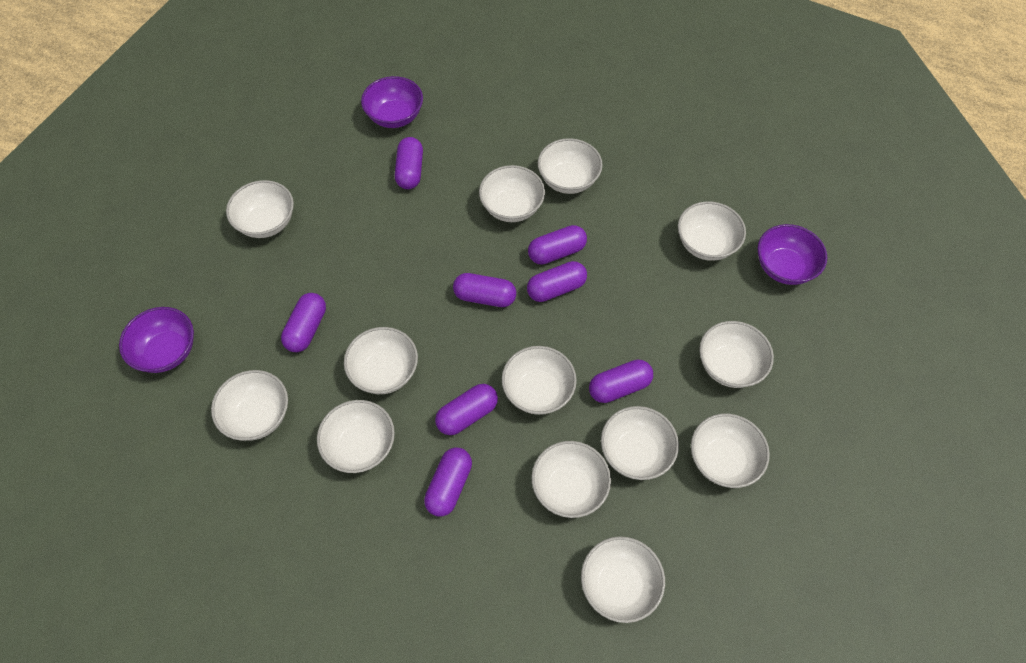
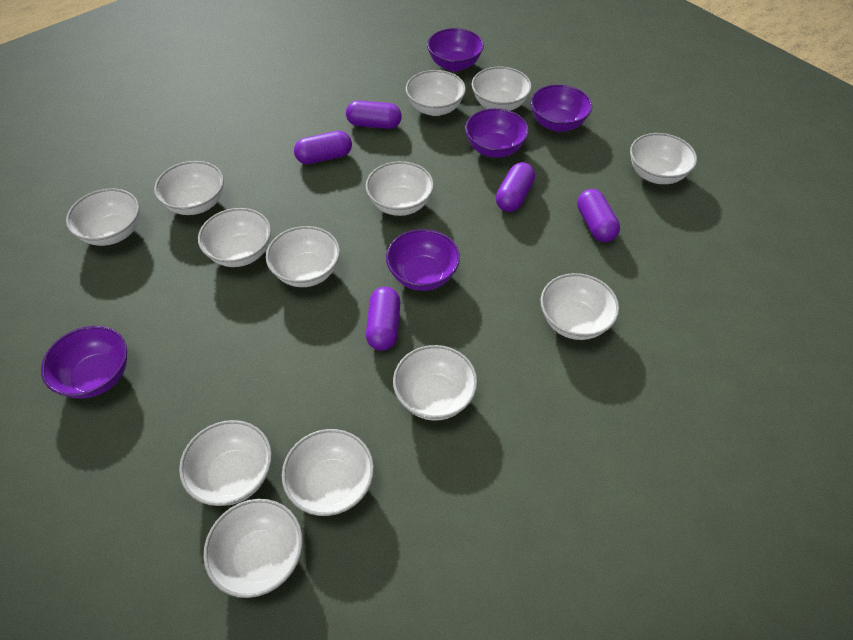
purple bowl: 3 -> 5
purple capsule: 8 -> 5

